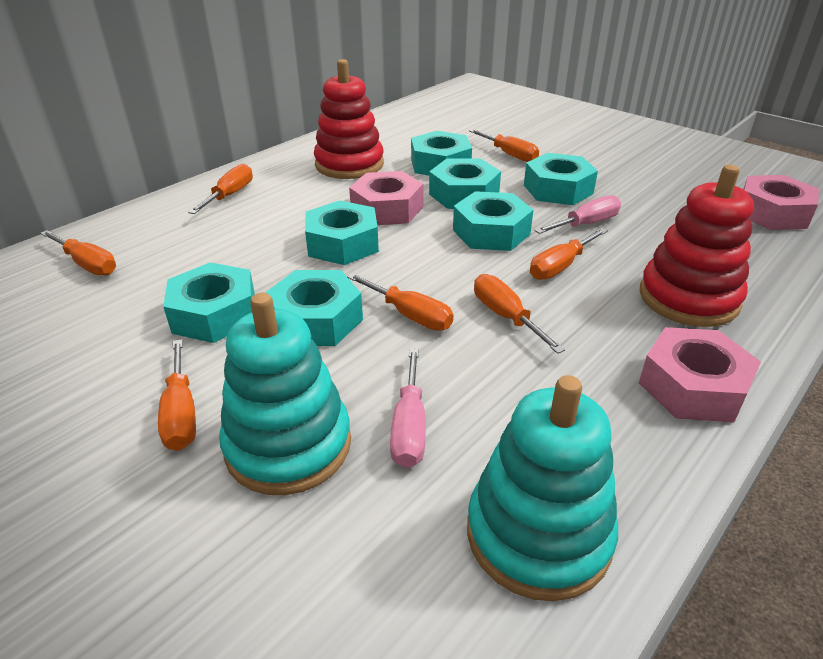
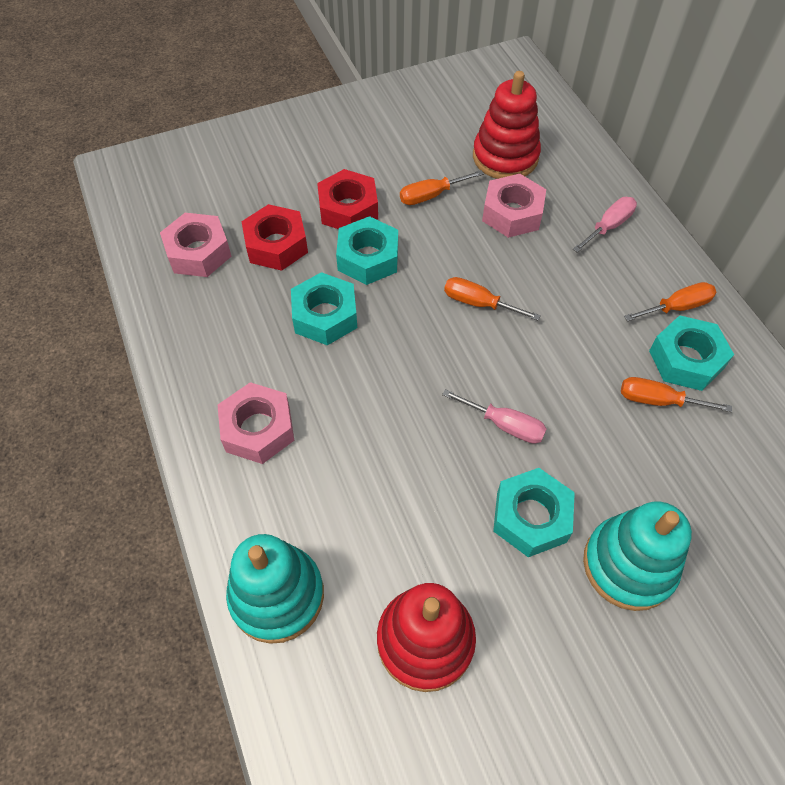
orange screwdriver: 7 -> 4
red nut: 0 -> 2
turquoise nut: 7 -> 4

